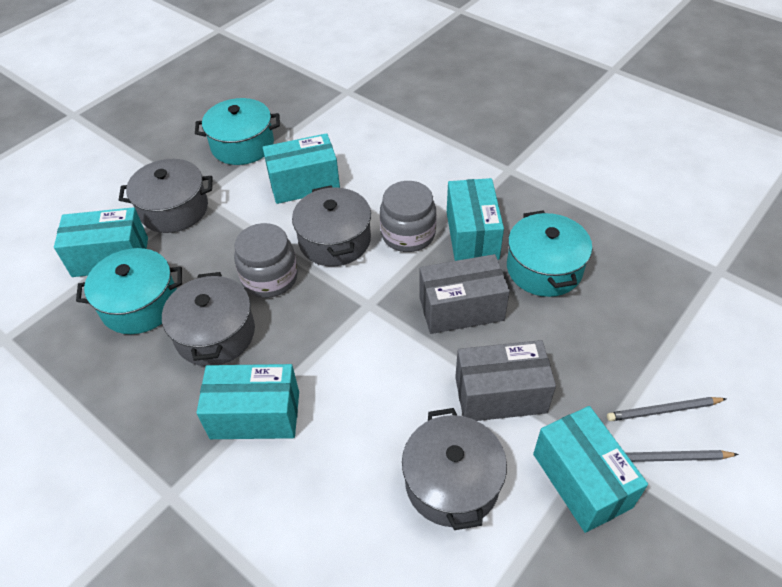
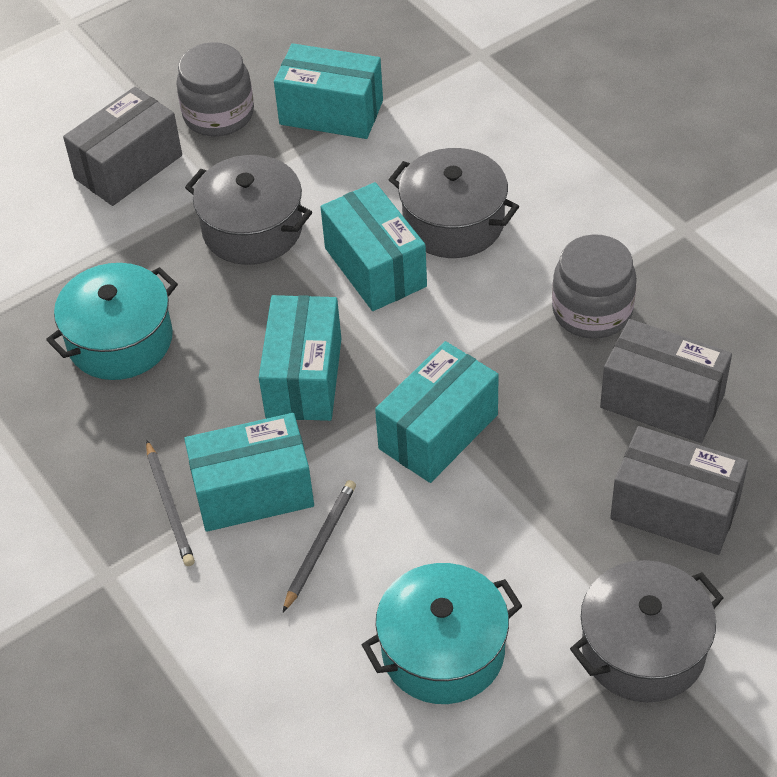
grey box: 2 -> 3
grey pot: 4 -> 3
turquoise pot: 3 -> 2

